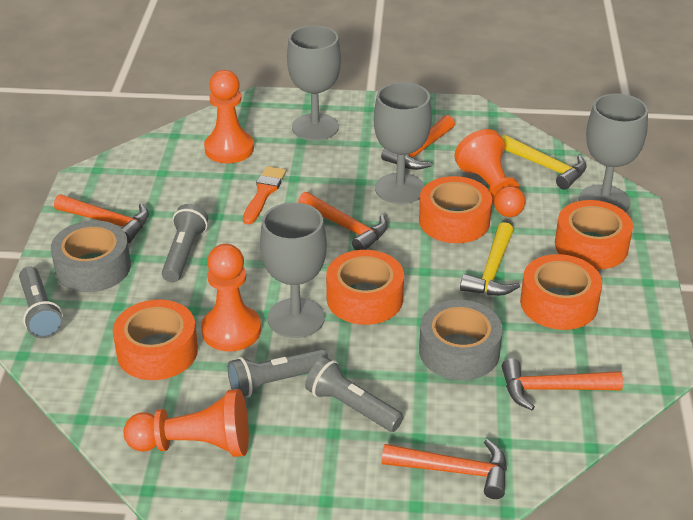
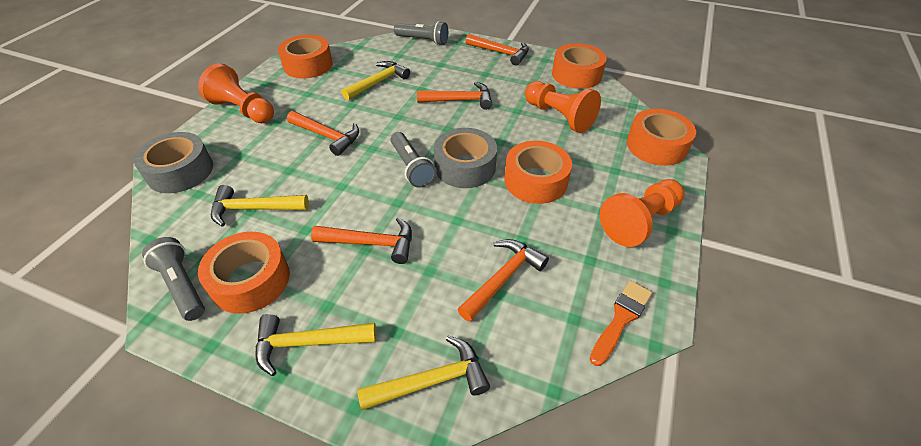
grey flashlight: 4 -> 3
grey goblet: 4 -> 0
orange pawn: 4 -> 3
yellow hammer: 2 -> 4

